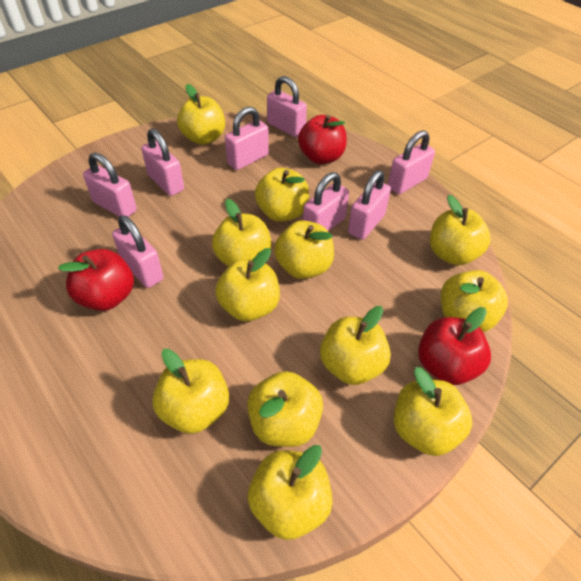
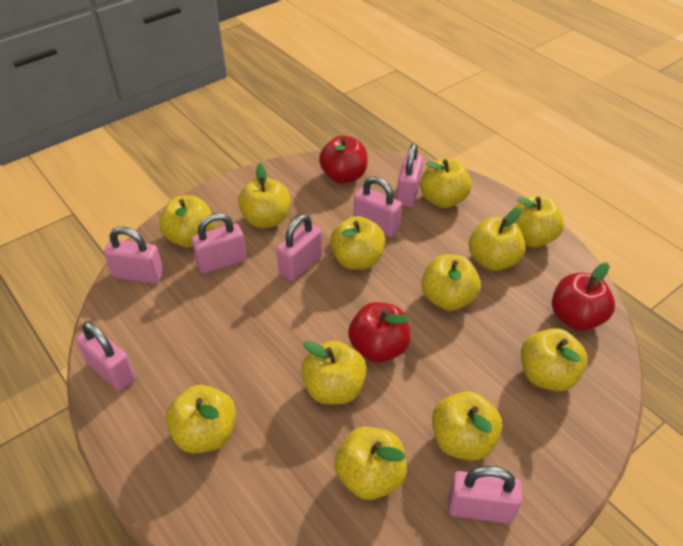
pink padlock: 8 -> 7

